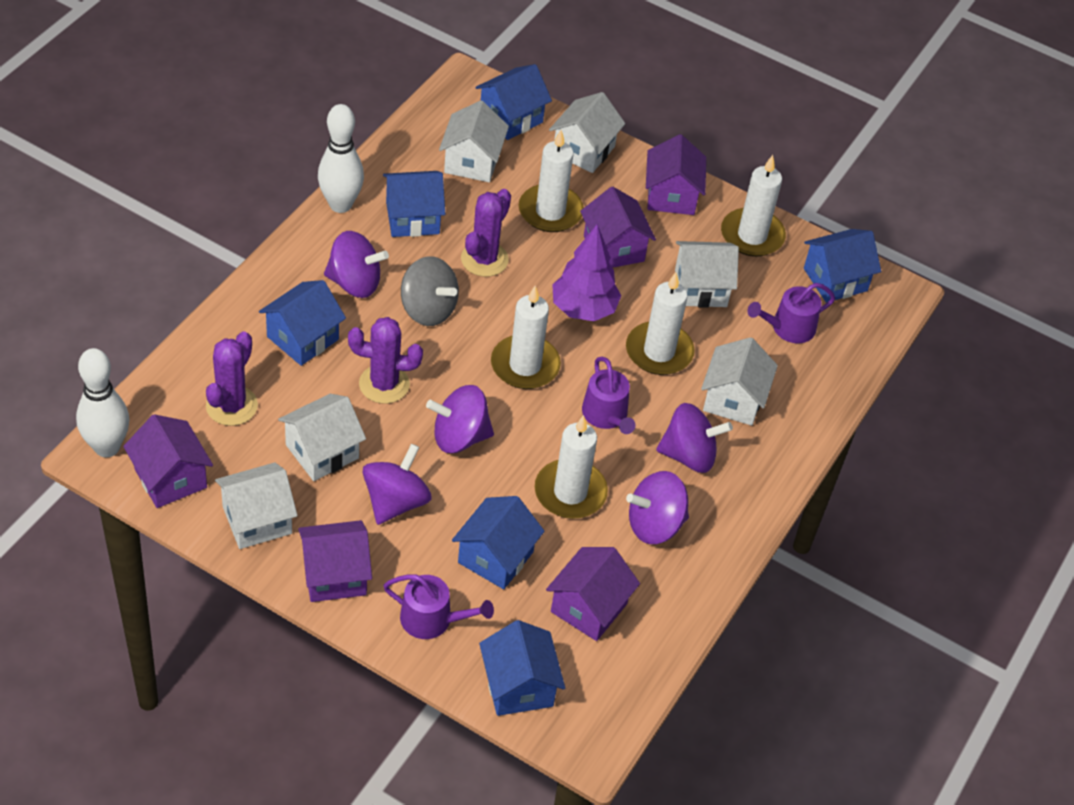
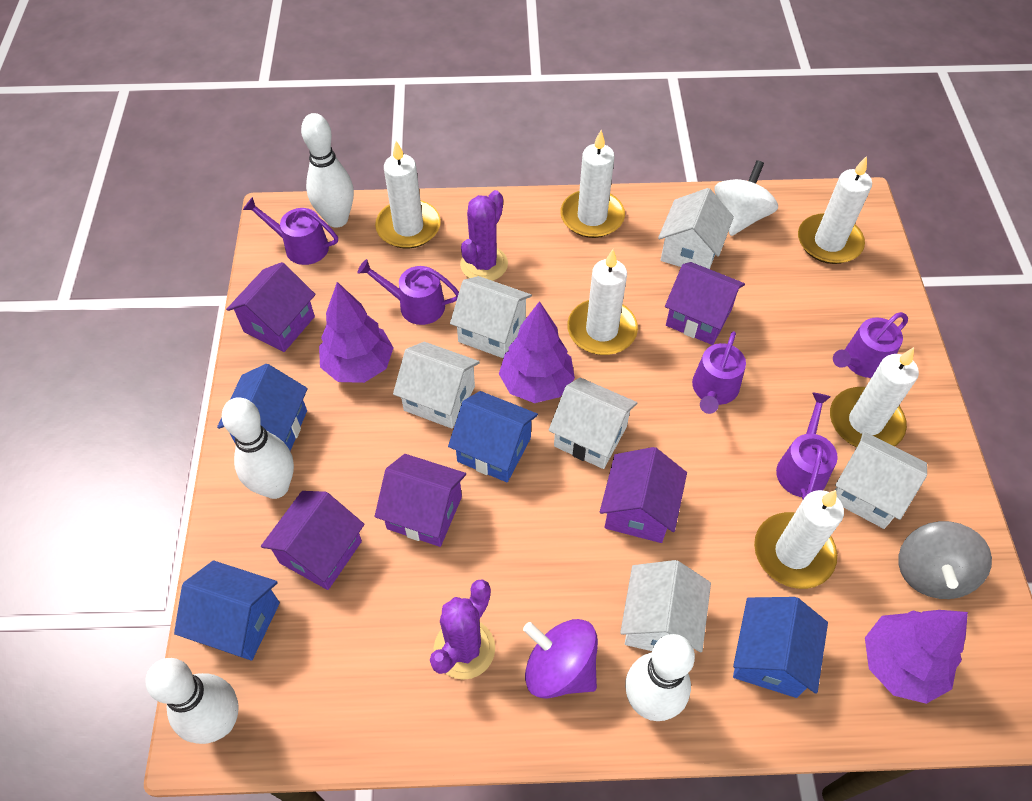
blue house: 6 -> 4
purple cactus: 3 -> 2
purple spinning top: 5 -> 1
purple tree: 1 -> 3
purple watering can: 3 -> 5
white bowling pin: 2 -> 4
white candle: 5 -> 6
white spinning top: 0 -> 1

